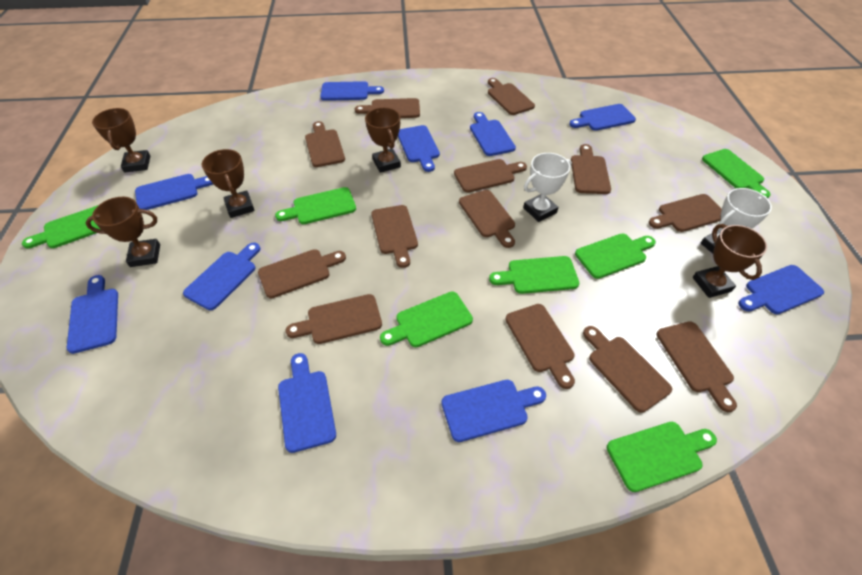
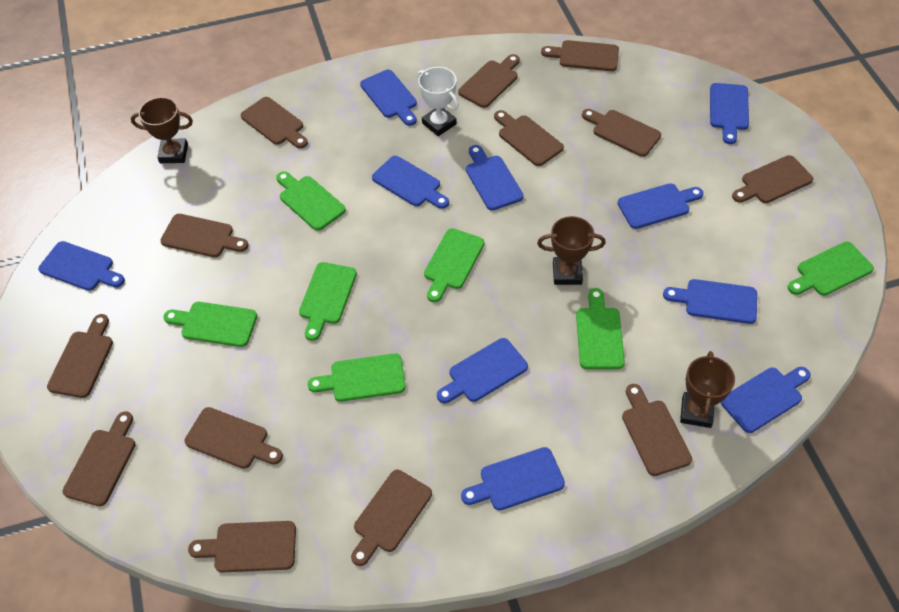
brown trophy: 5 -> 3
white trophy: 2 -> 1

